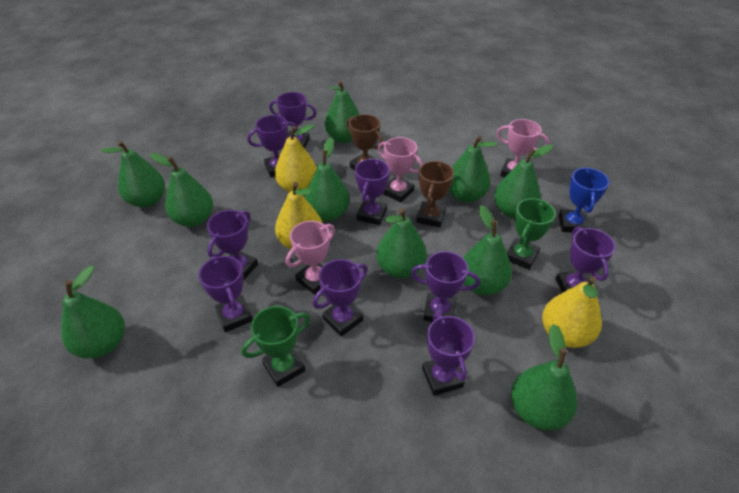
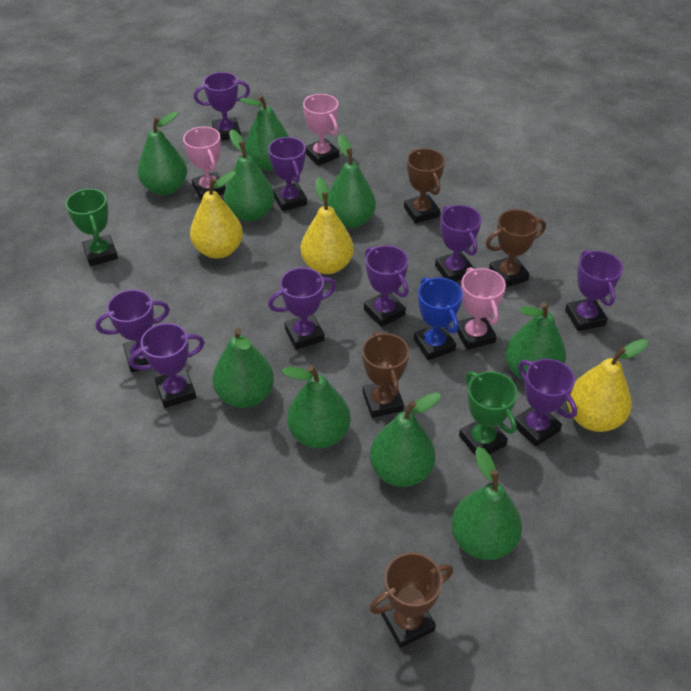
brown trophy: 2 -> 4
green pear: 10 -> 9

